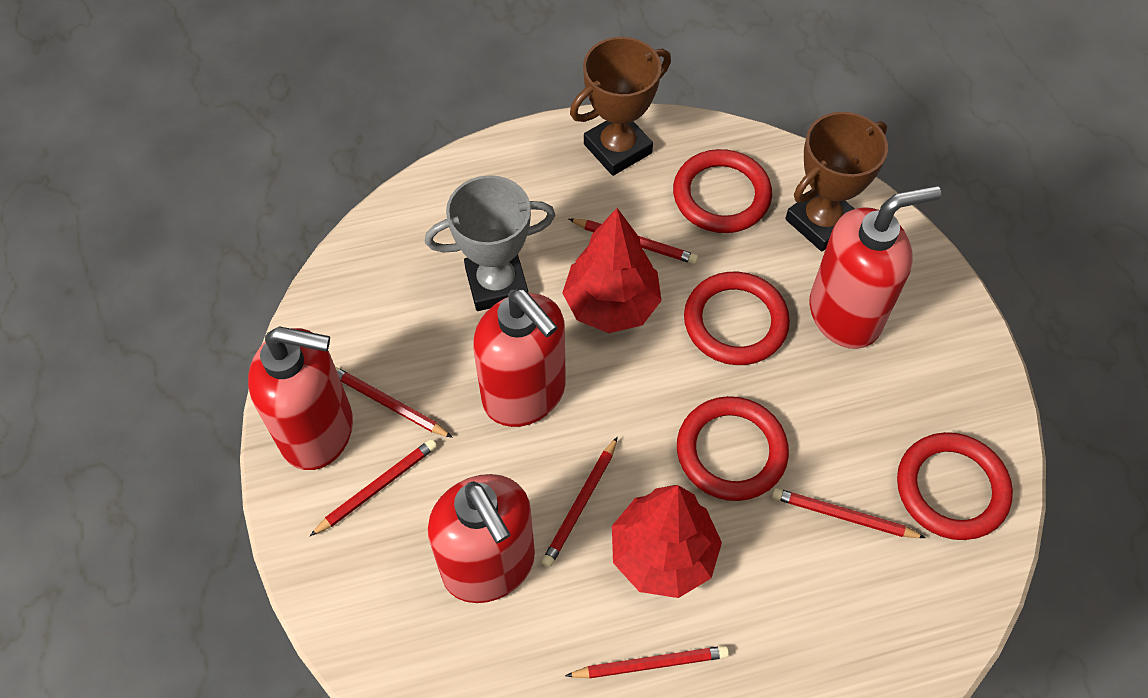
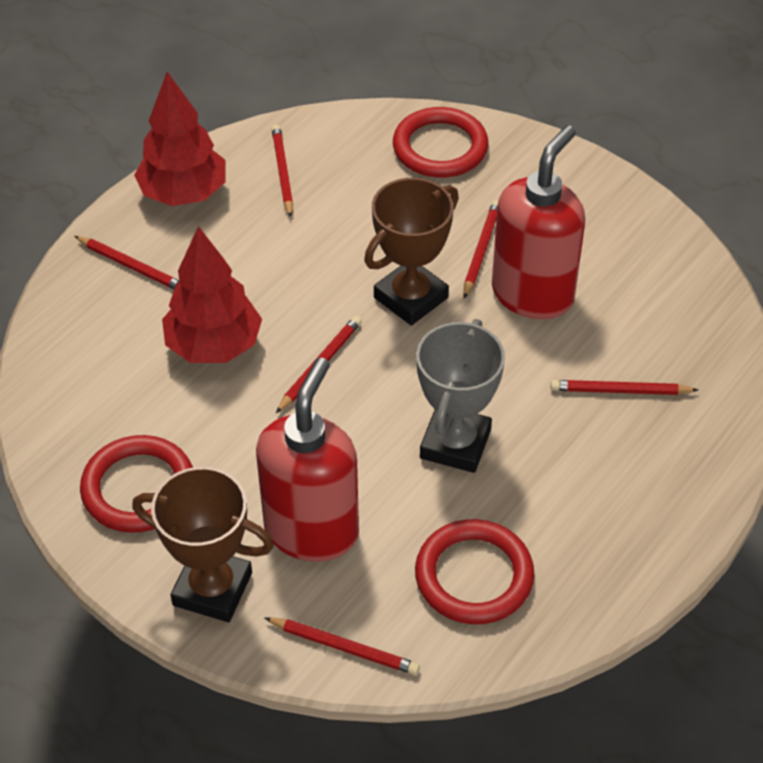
red ring: 4 -> 3
red soap dispenser: 4 -> 2

